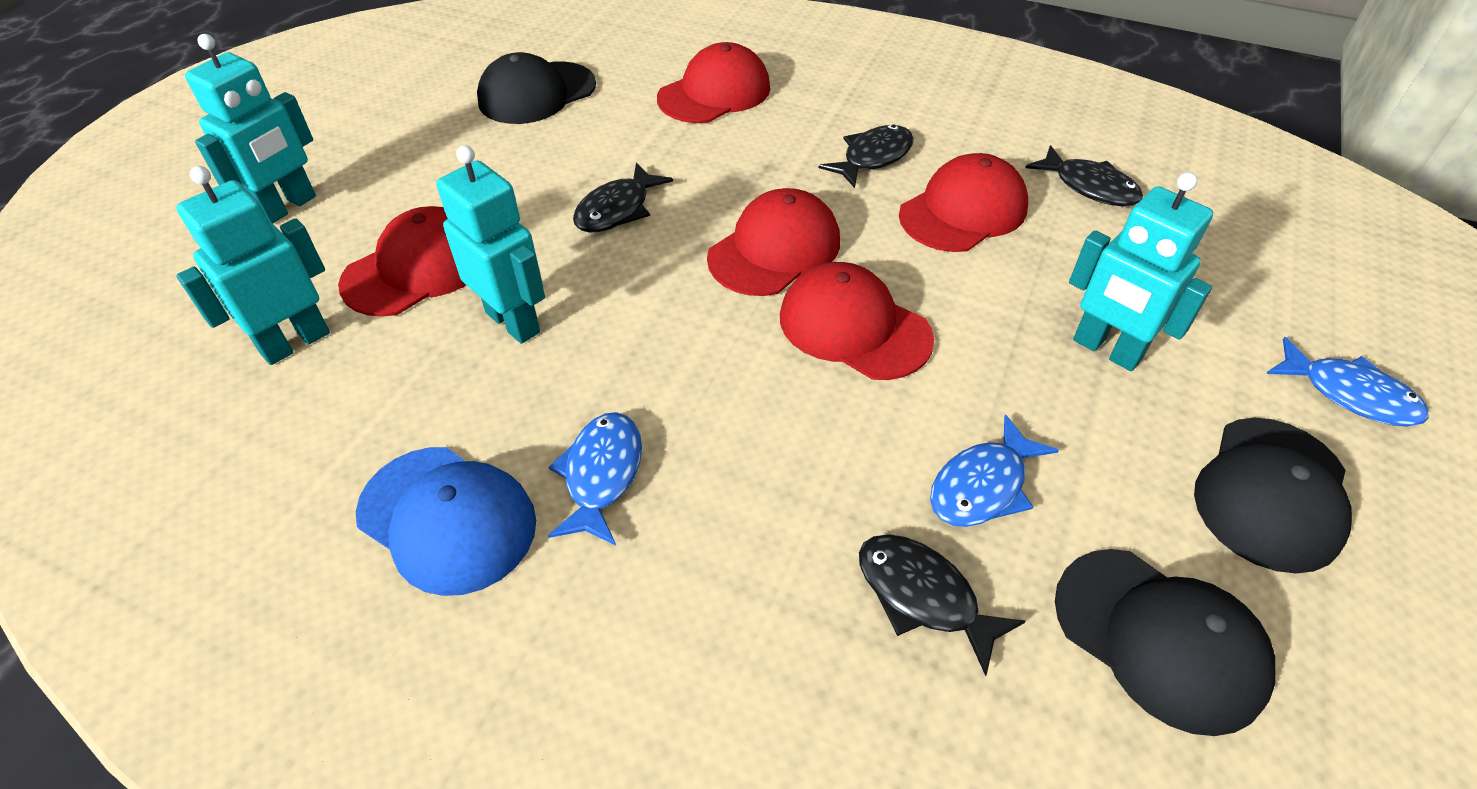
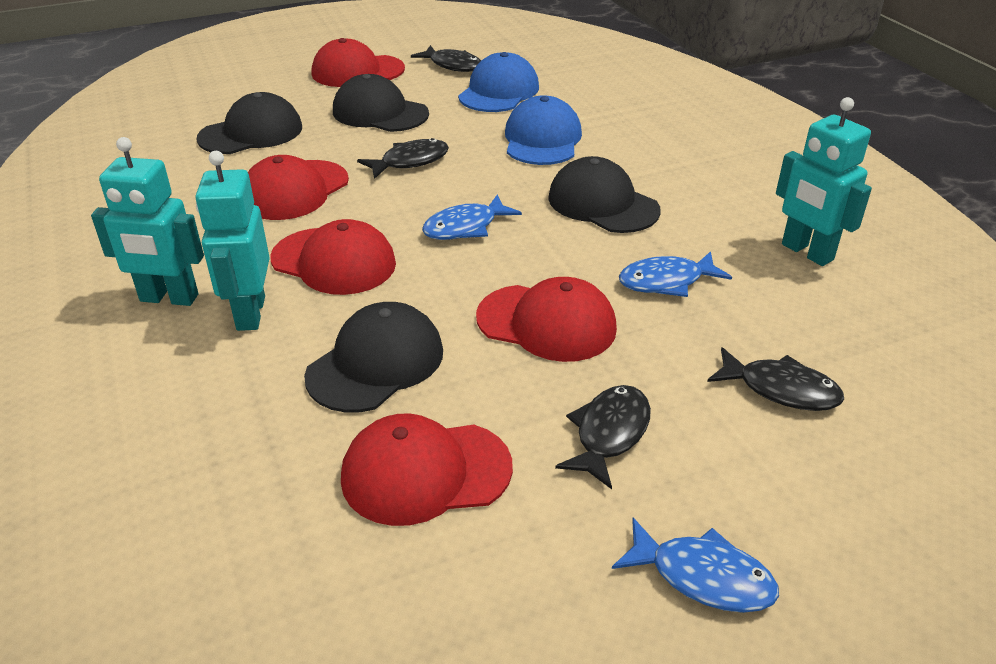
black cap: 3 -> 4
blue cap: 1 -> 2
turquoise robot: 4 -> 3

